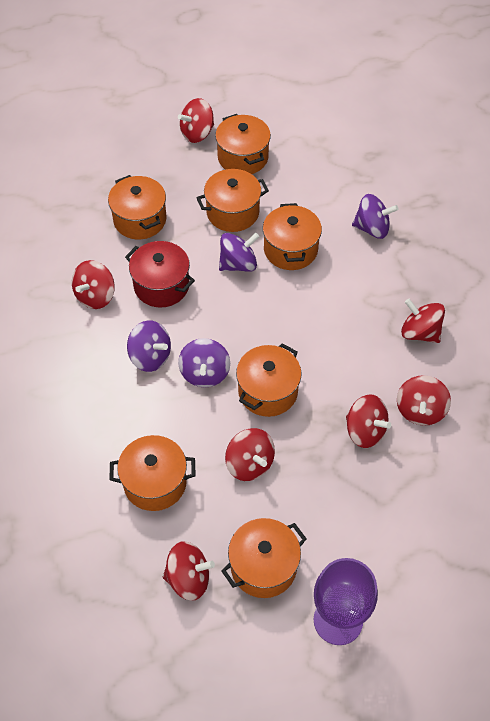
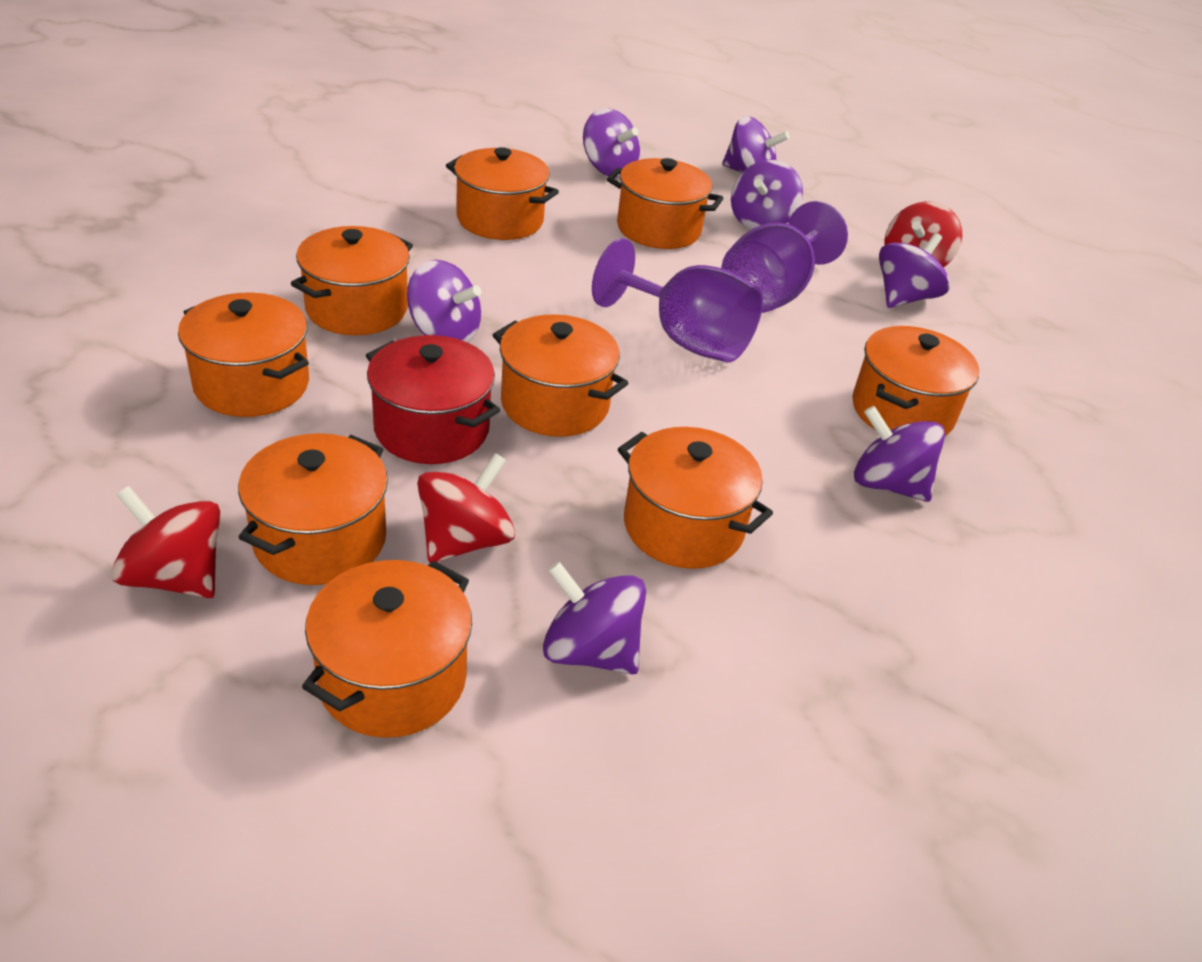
orange pot: 7 -> 9
purple goblet: 1 -> 2
purple spinning top: 4 -> 7
red spinning top: 7 -> 3

